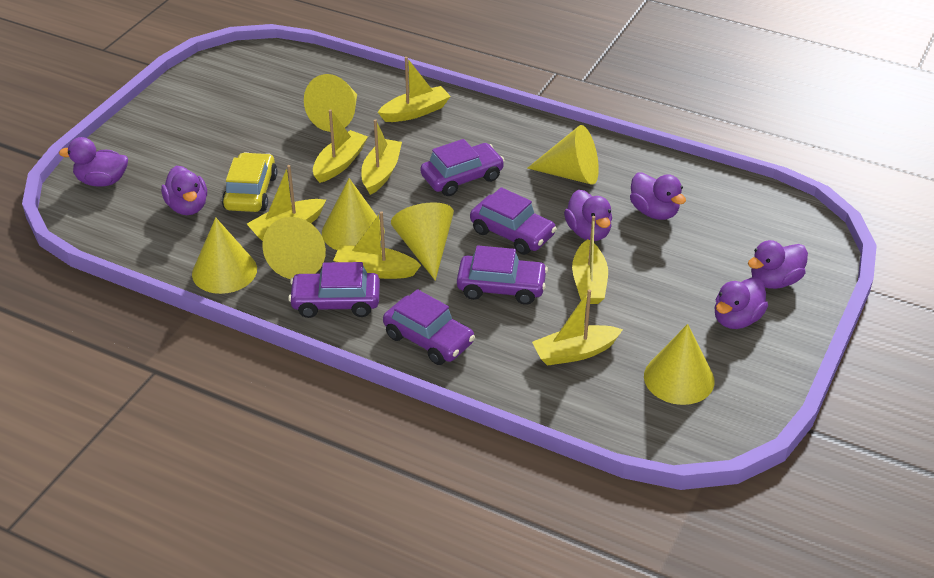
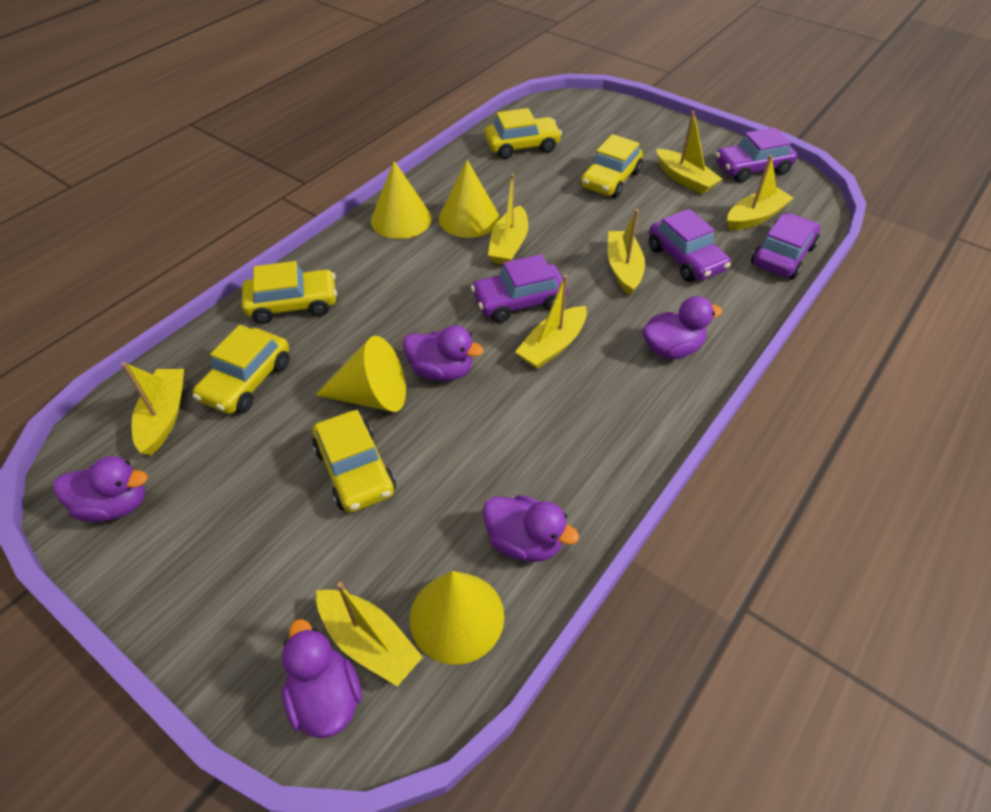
purple car: 5 -> 4
purple duck: 6 -> 5
yellow car: 1 -> 5
yellow cone: 7 -> 4

